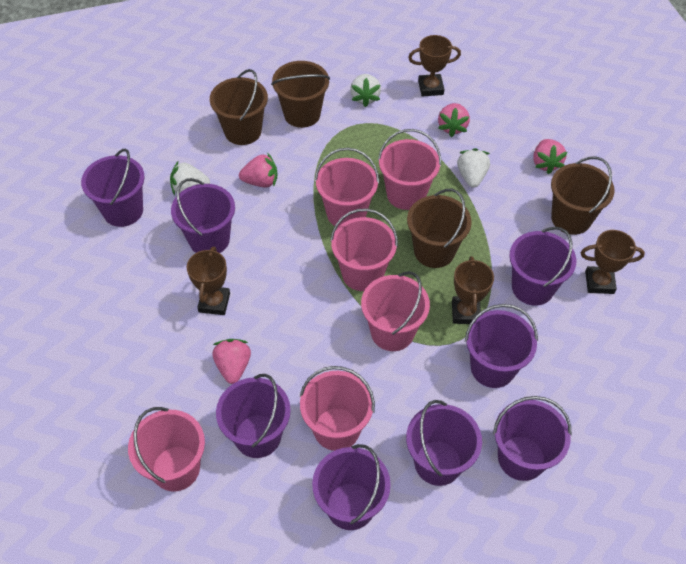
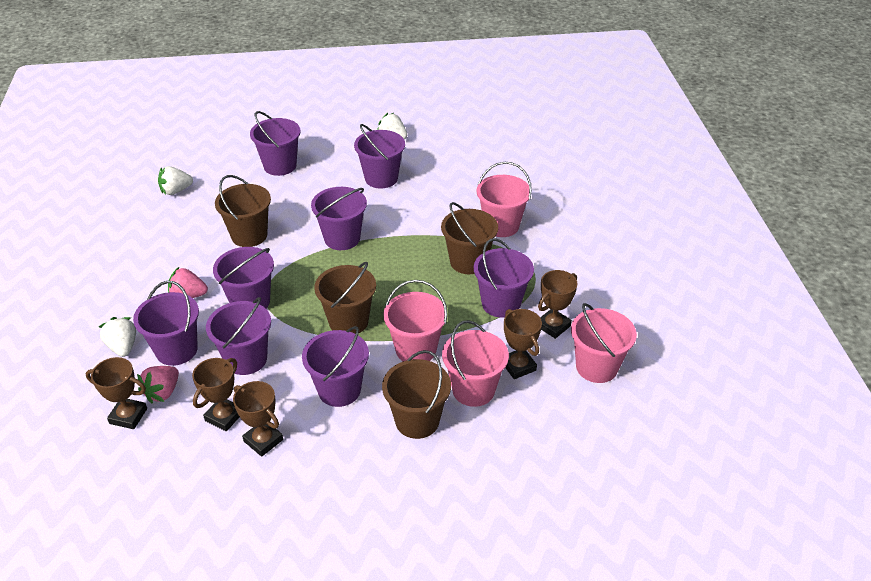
brown trophy: 4 -> 5
pink bucket: 6 -> 4
pink strawberry: 4 -> 2

